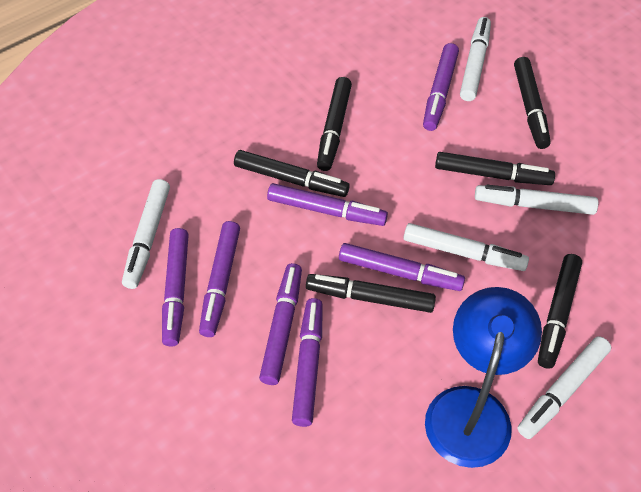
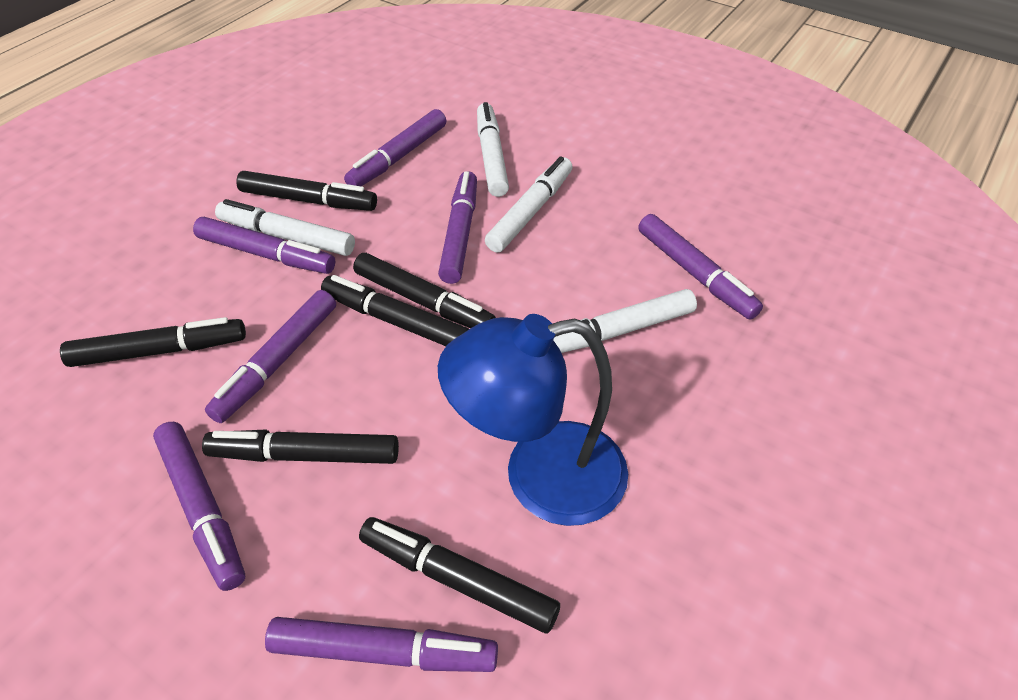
white marker: 5 -> 4

